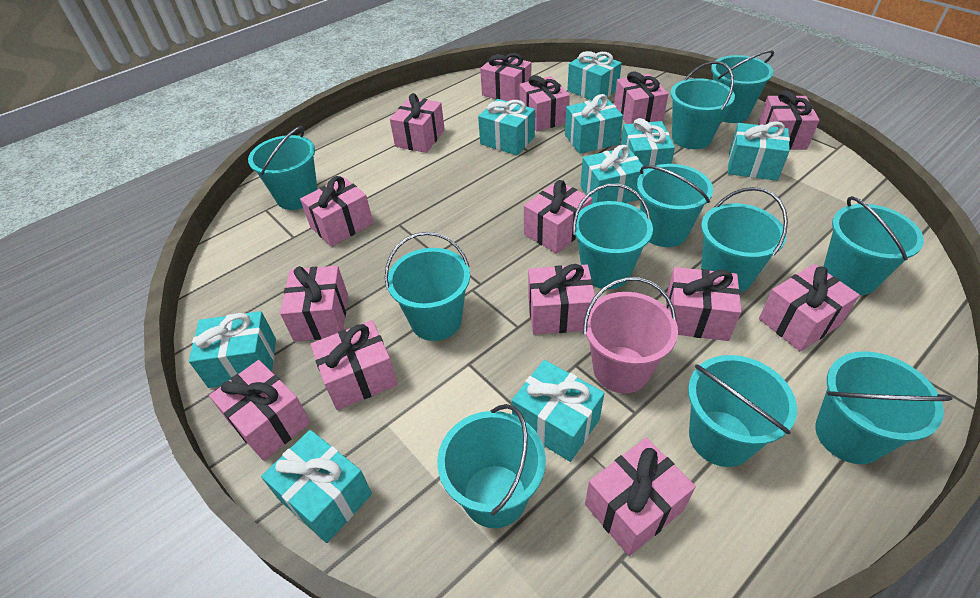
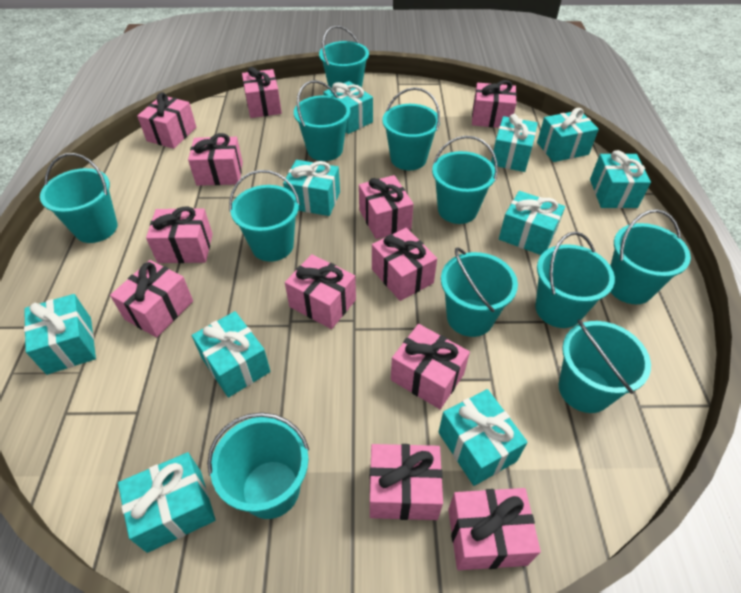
pink bucket: 1 -> 0
pink gift: 14 -> 12
turquoise gift: 9 -> 10

